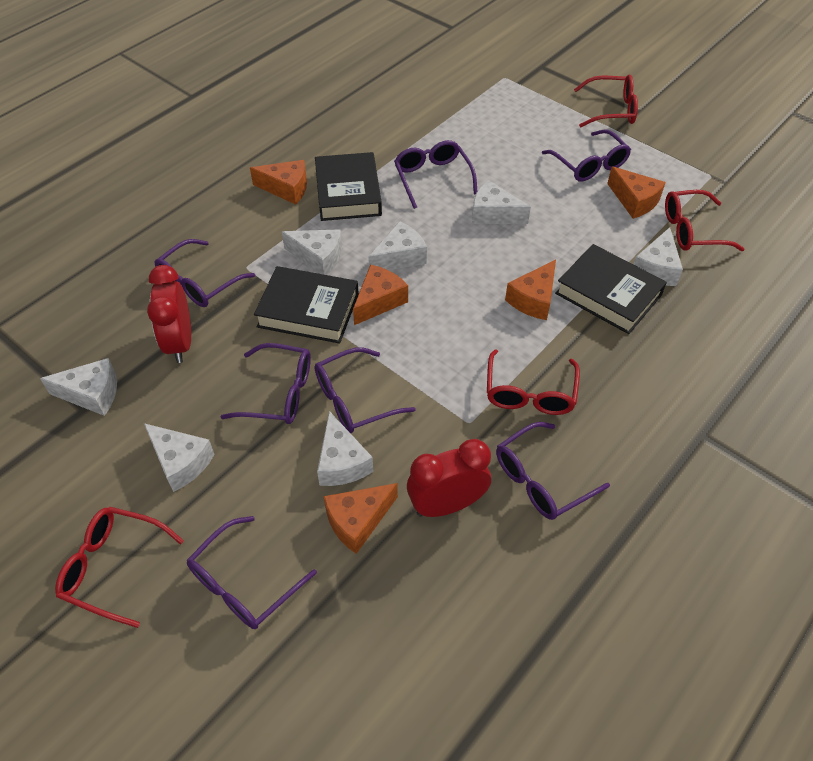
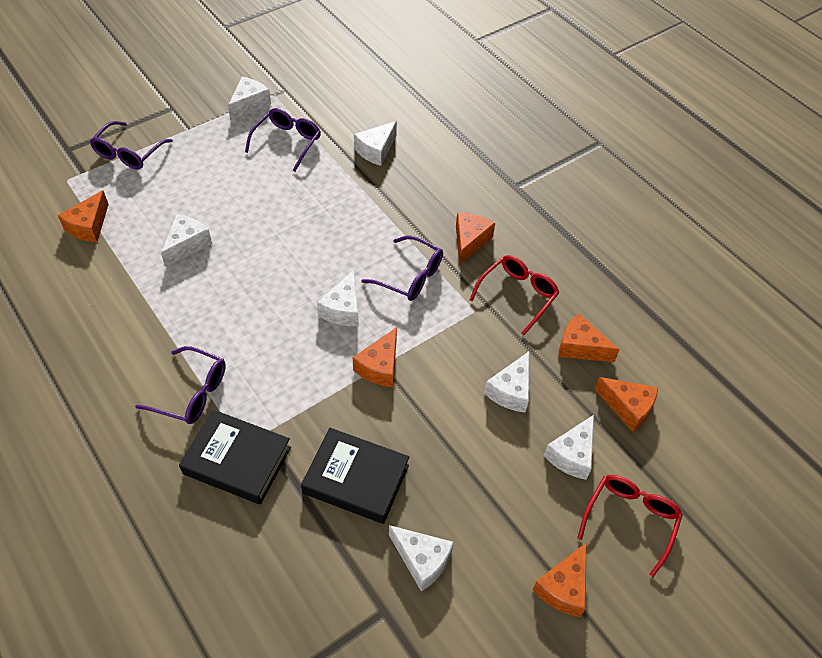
black book: 3 -> 2
orange cheese: 5 -> 6
purple glasses: 7 -> 4
red clock: 2 -> 0
red glasses: 4 -> 2

